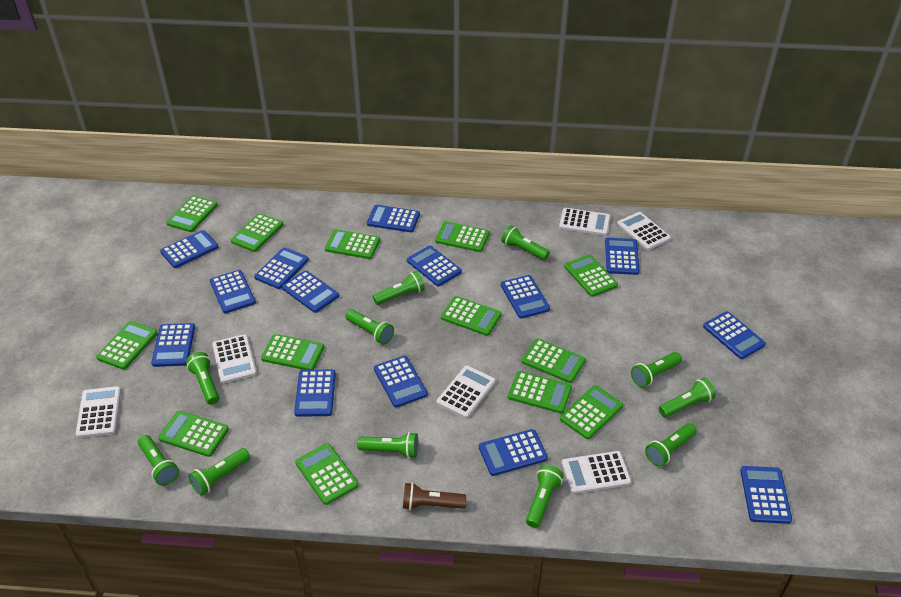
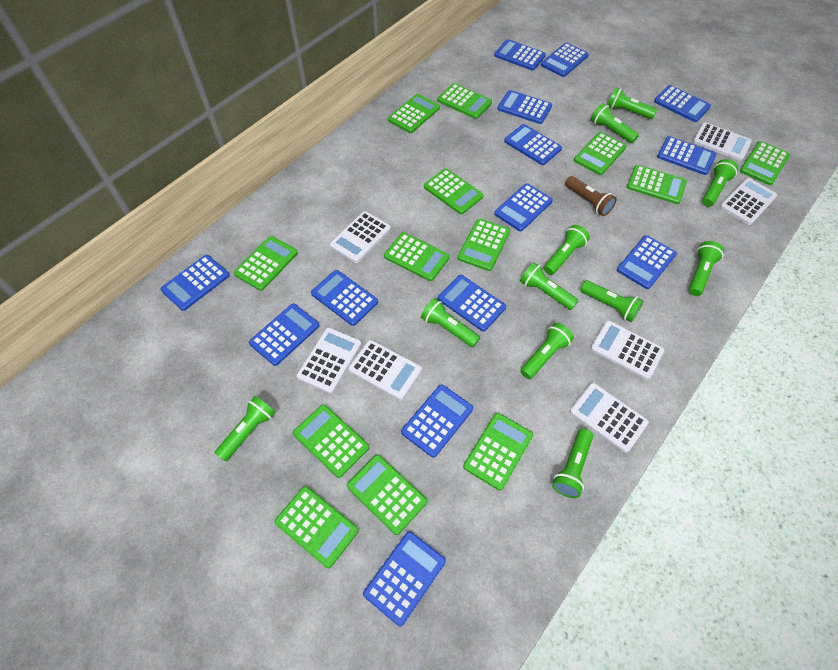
white calculator: 6 -> 7

